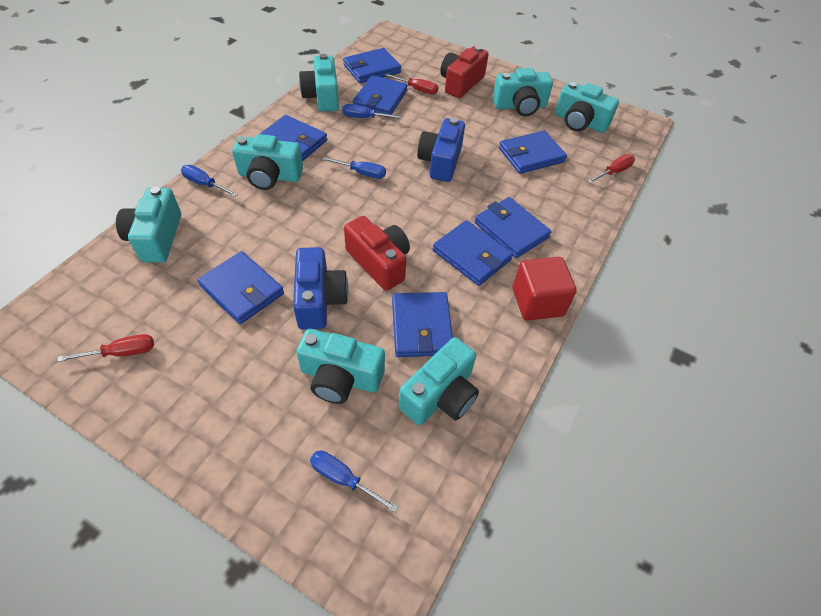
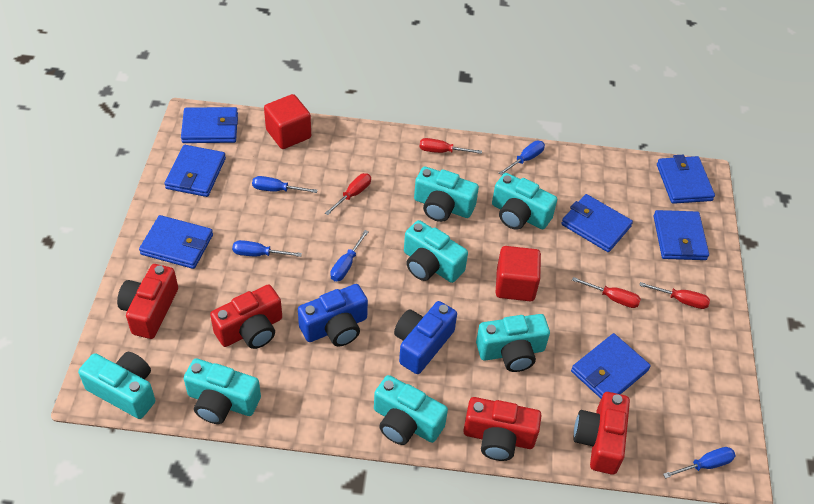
blue screwdriver: 4 -> 5
blue wallet: 8 -> 7
red camera: 2 -> 4
red cube: 1 -> 2
red screwdriver: 3 -> 4

